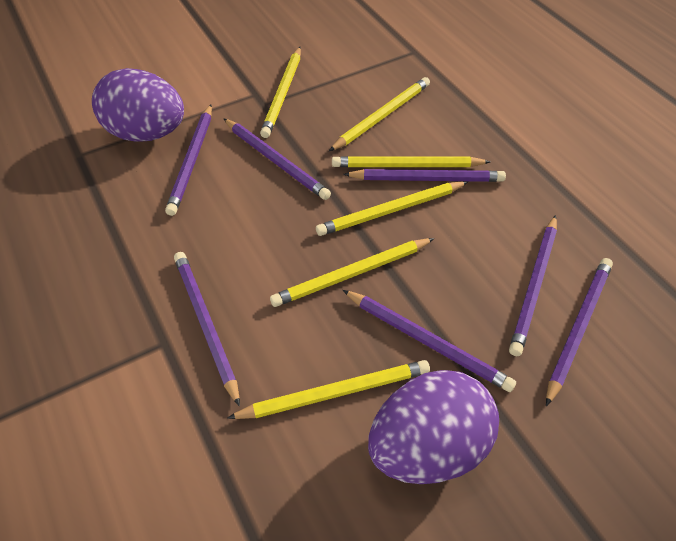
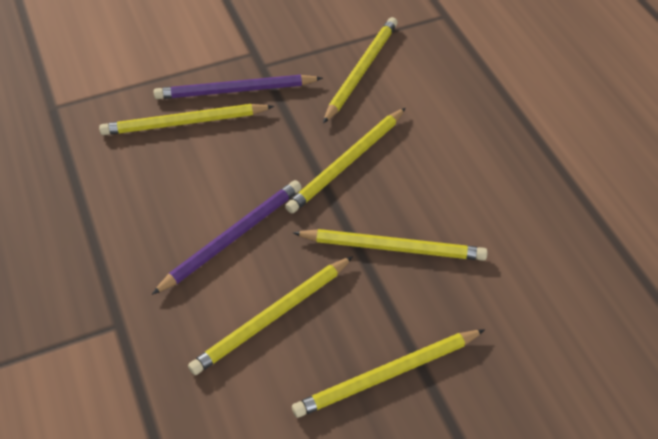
purple egg: 2 -> 0
purple pencil: 7 -> 2

